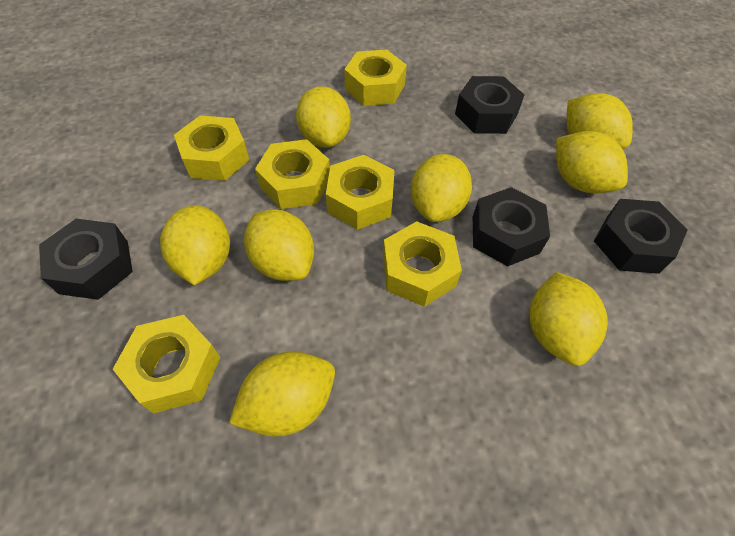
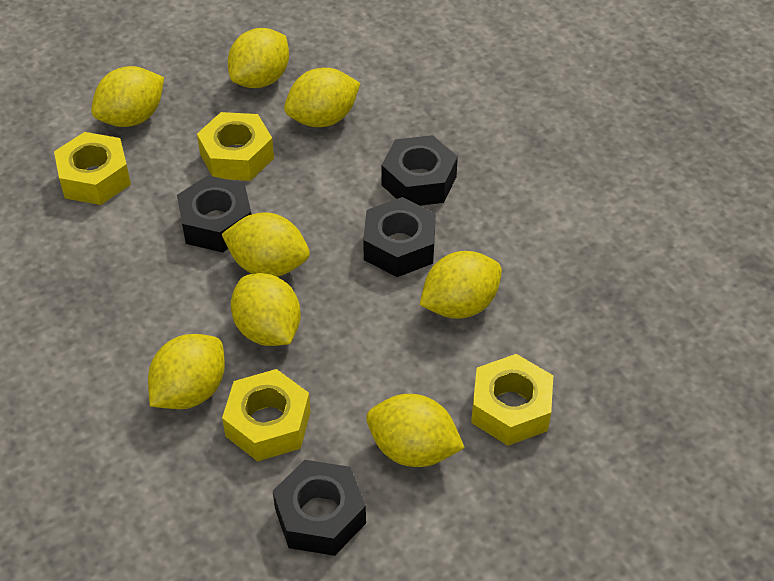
yellow nut: 6 -> 4

